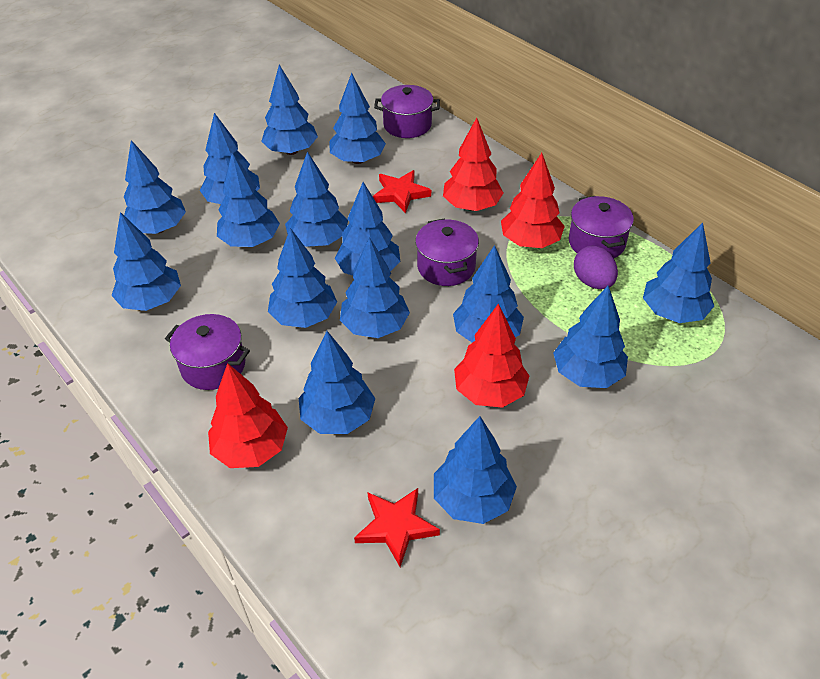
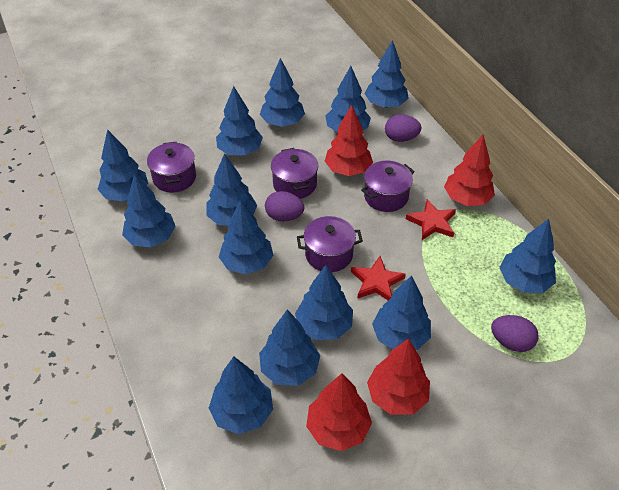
blue tree: 15 -> 13
purple egg: 1 -> 3

